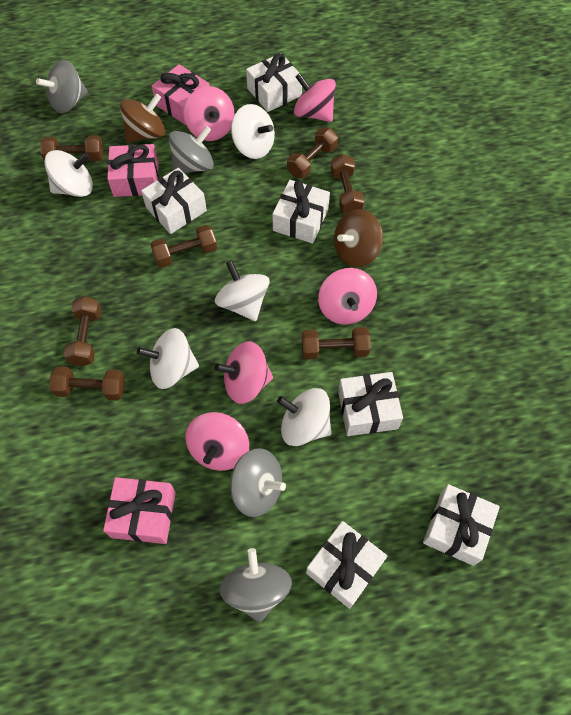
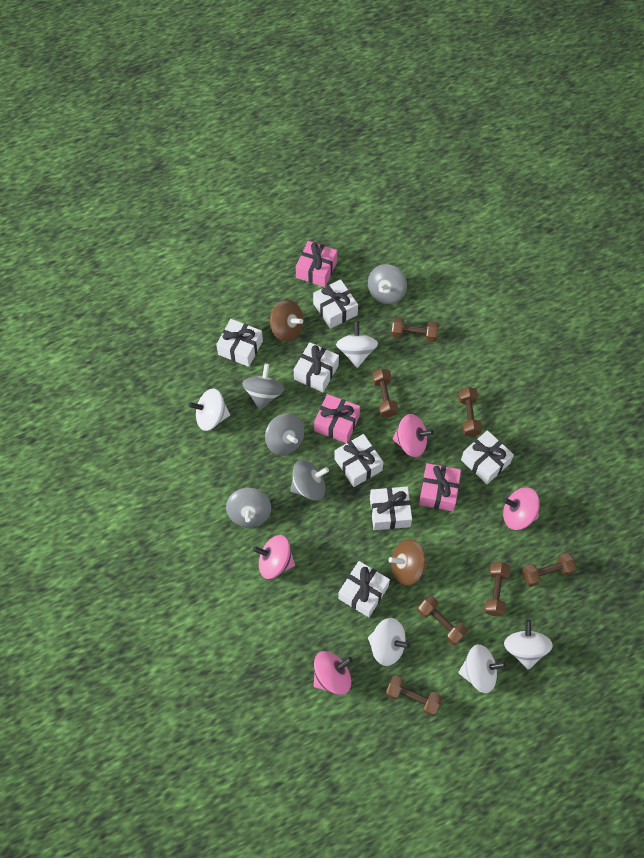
grey spinning top: 4 -> 5
pink spinning top: 5 -> 4
white gift: 6 -> 7

